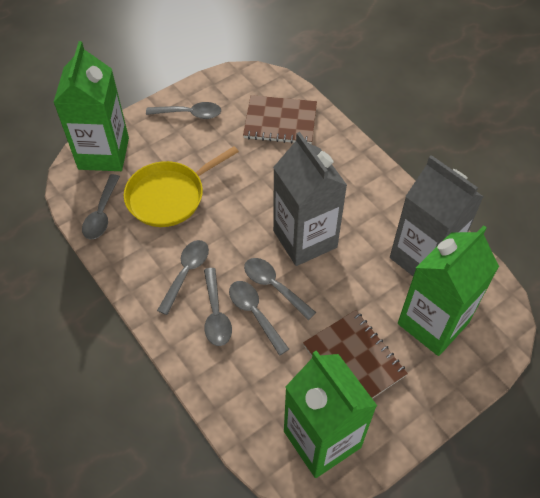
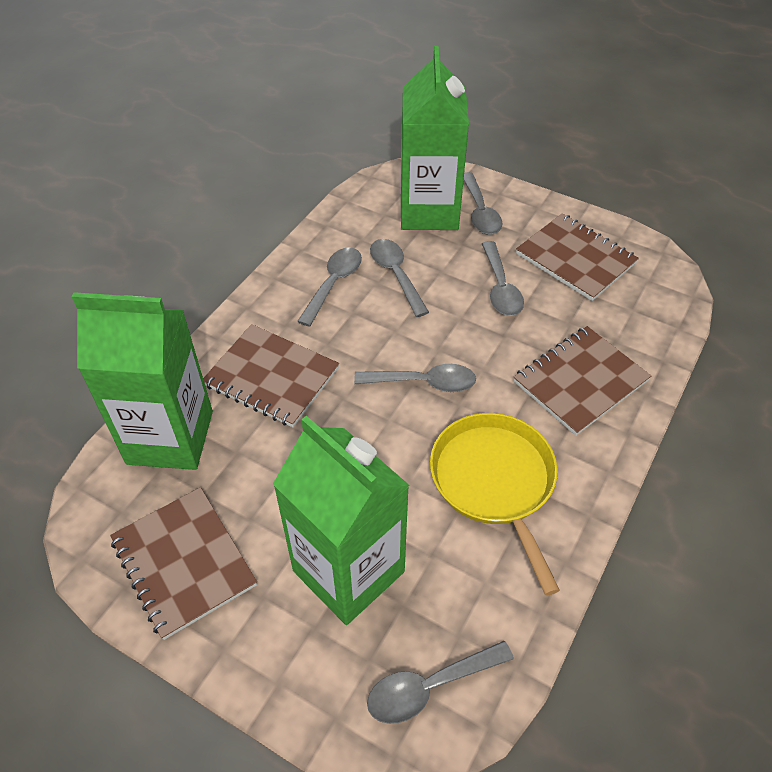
brown notebook: 2 -> 4
grey carton: 2 -> 0

